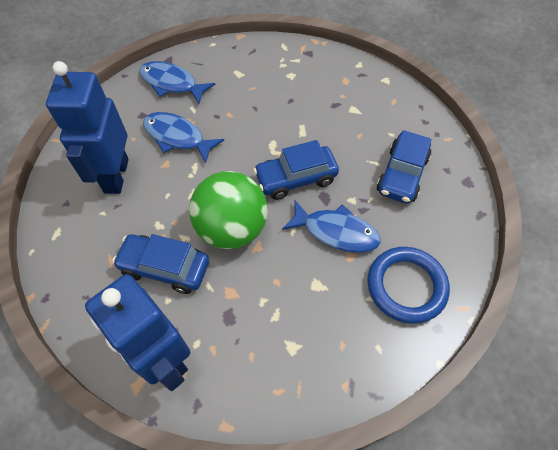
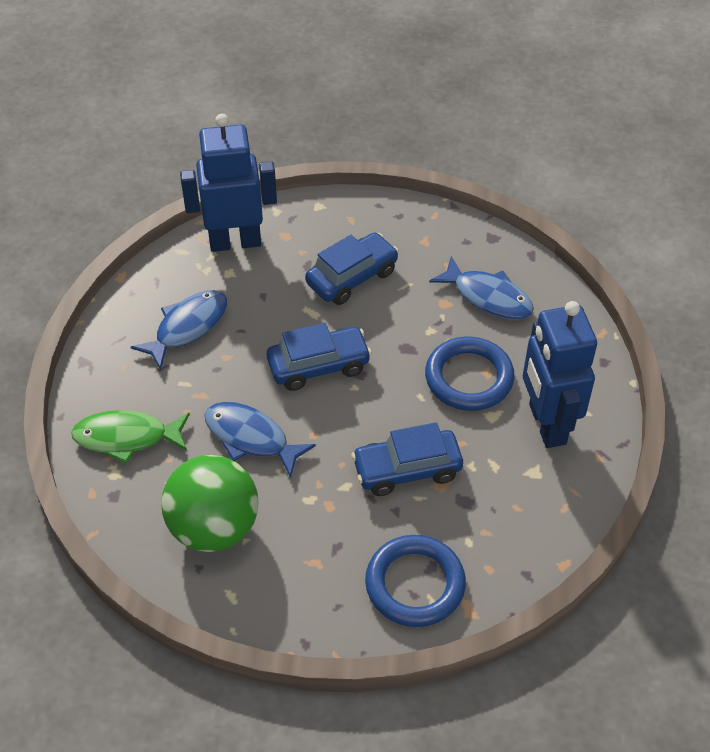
blue ring: 1 -> 2
green fish: 0 -> 1

